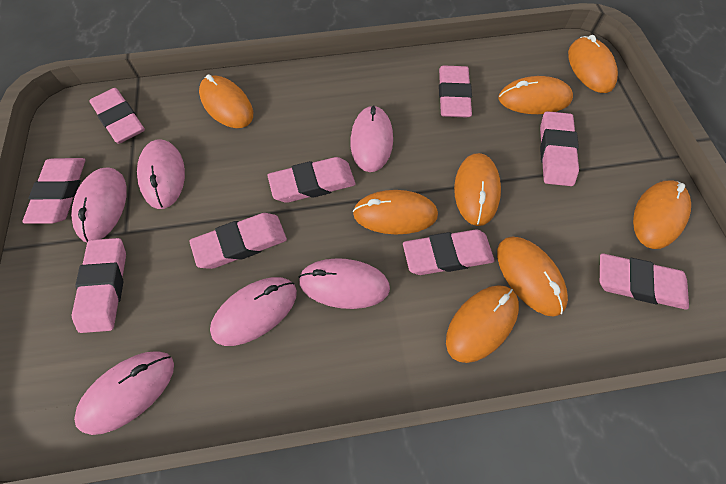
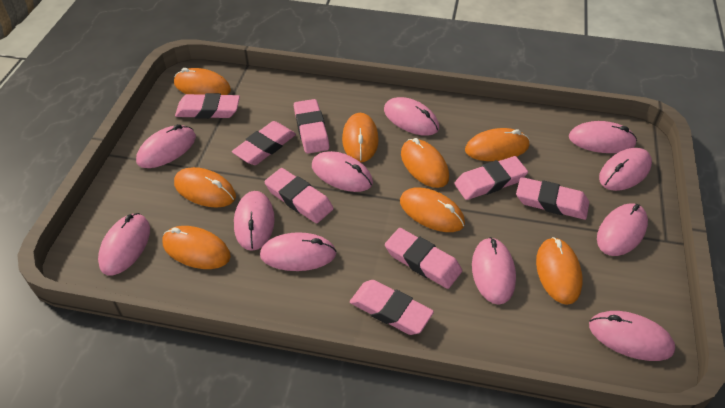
pink eraser: 9 -> 8
pink mouse: 6 -> 11

